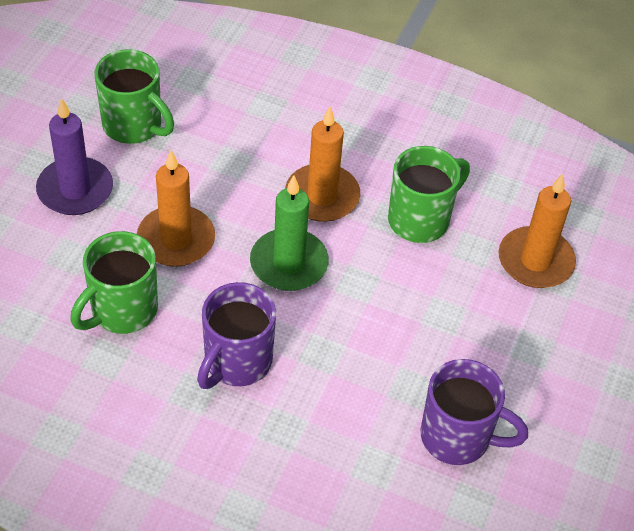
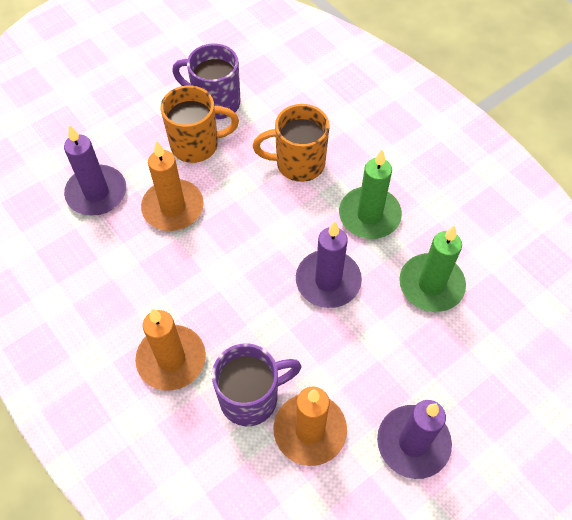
green candle: 1 -> 2
green mug: 3 -> 0
orange mug: 0 -> 2
purple candle: 1 -> 3

